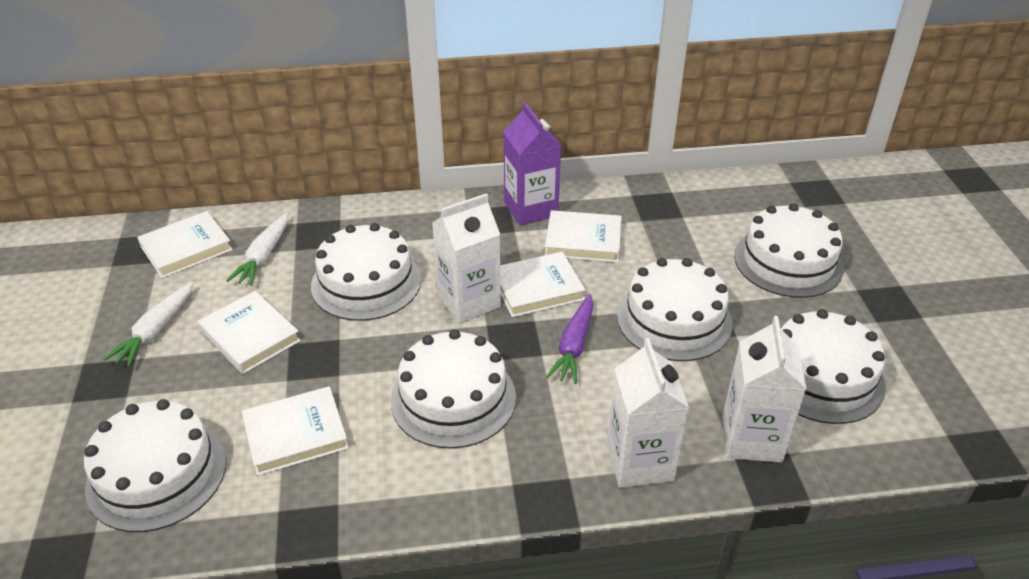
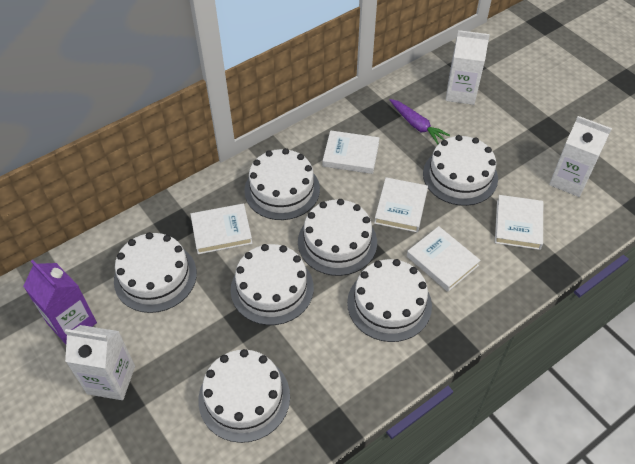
white cake: 6 -> 7
white carrot: 2 -> 0

